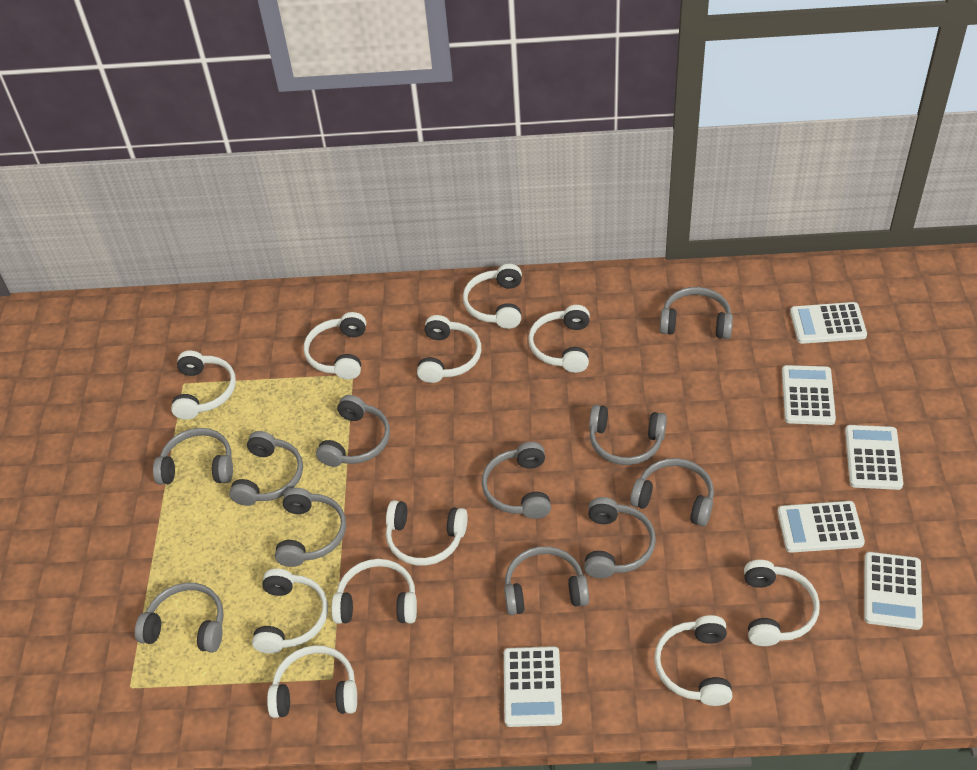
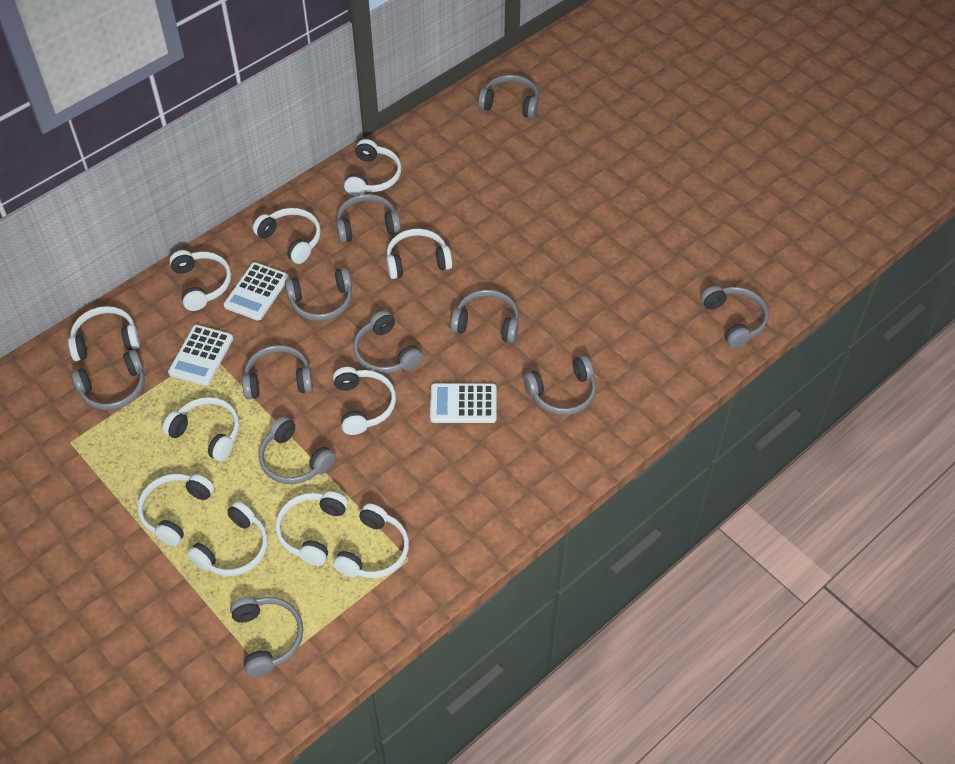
white calculator: 6 -> 3

